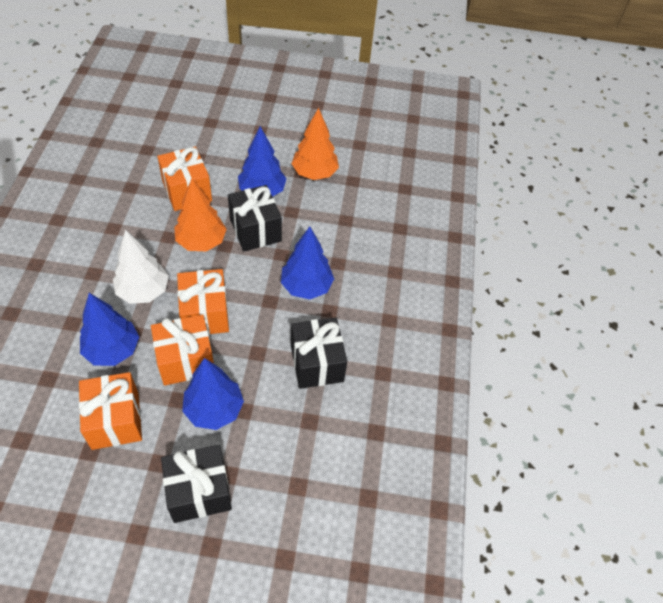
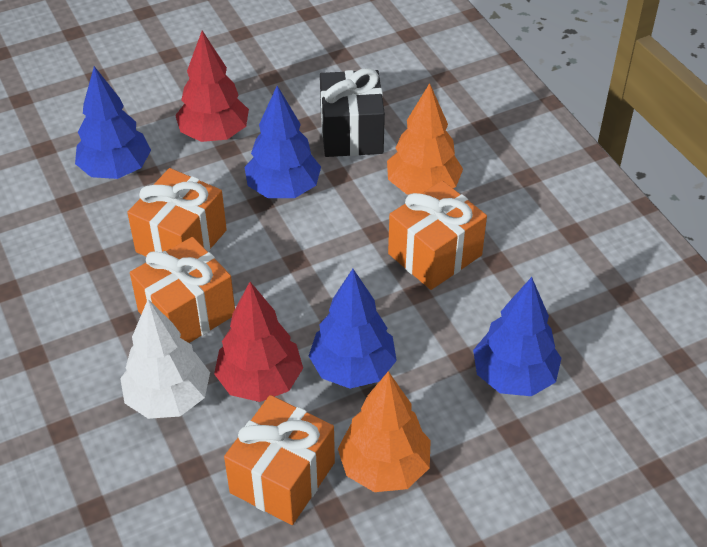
black gift: 3 -> 1
red tree: 0 -> 2

